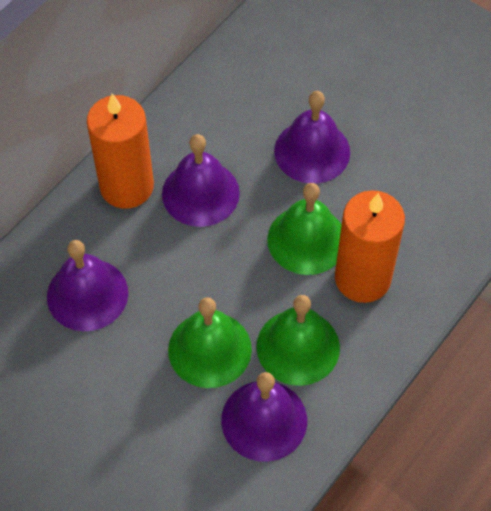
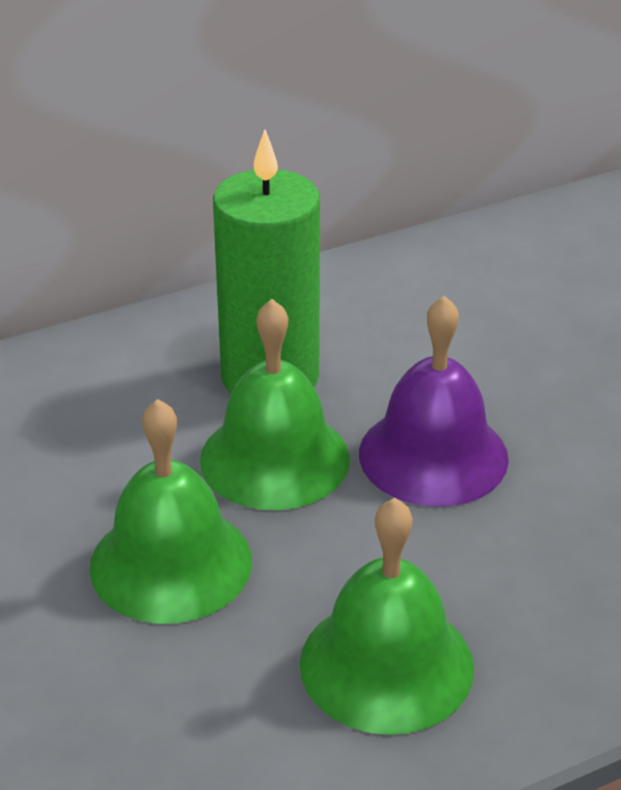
green candle: 0 -> 1
orange candle: 2 -> 0
purple bell: 4 -> 1

